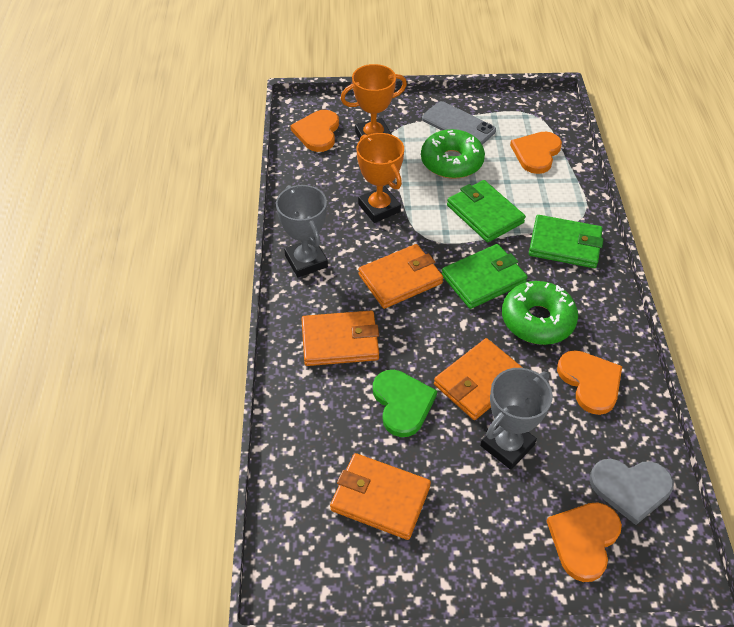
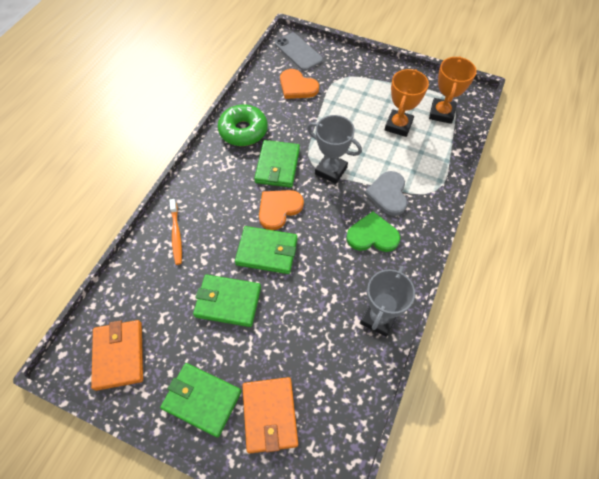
green donut: 2 -> 1
green wallet: 3 -> 4
orange heart: 4 -> 2
orange toothbrush: 0 -> 1
orange wallet: 4 -> 2

